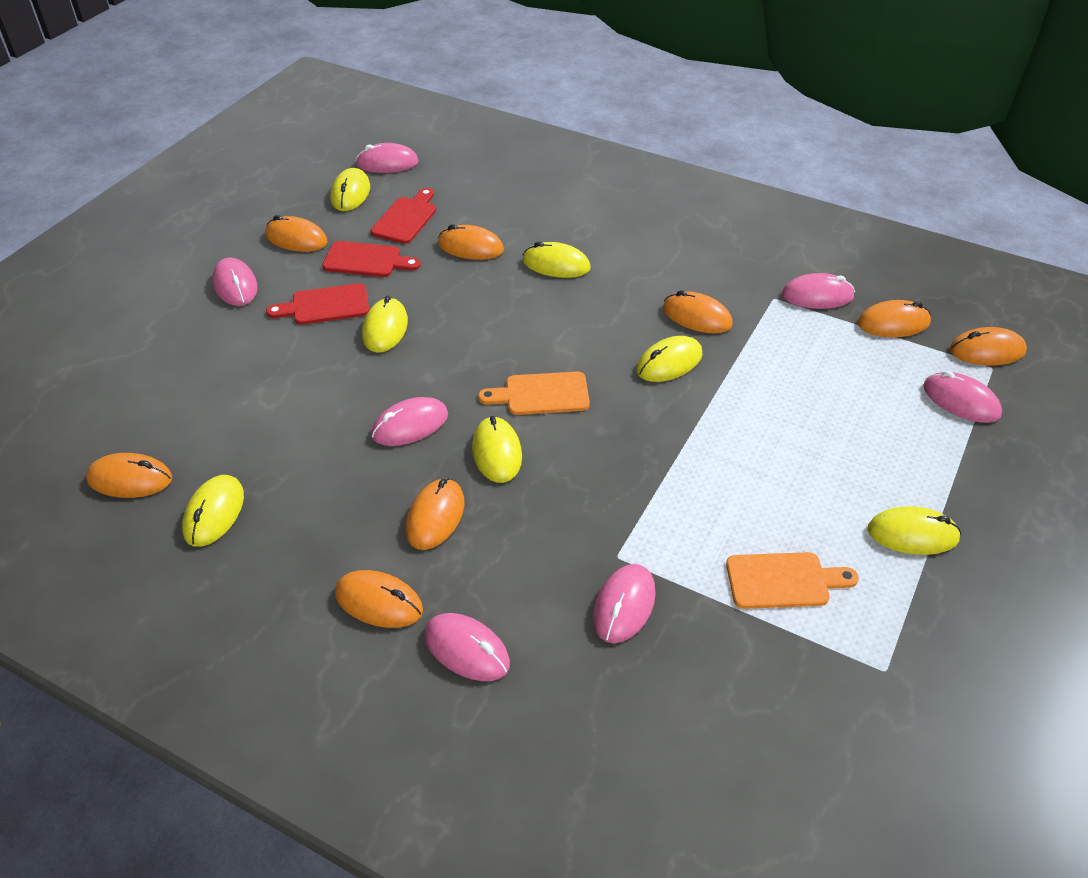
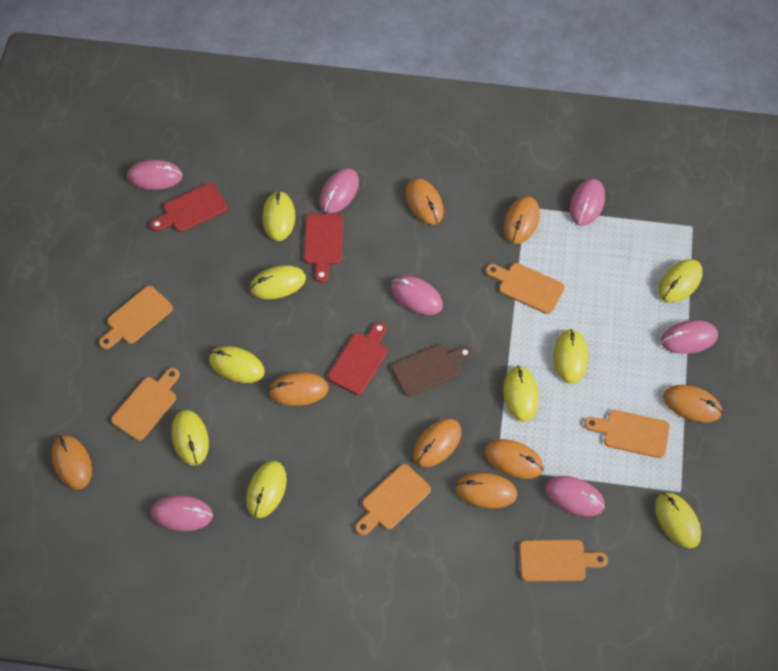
brown cutting board: 0 -> 1
orange cutting board: 2 -> 6
yellow mouse: 7 -> 9

